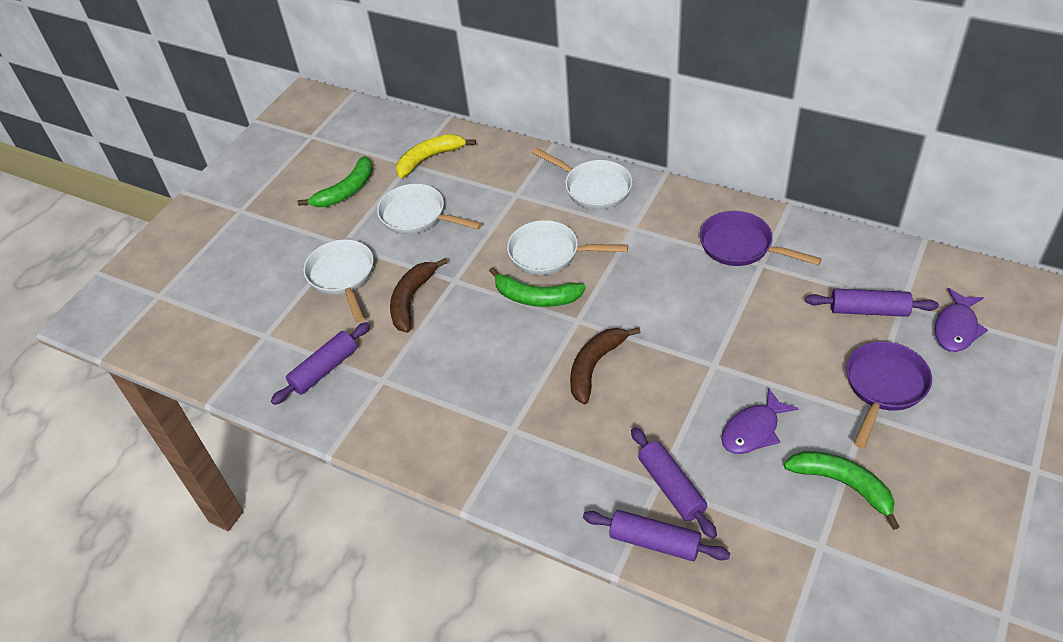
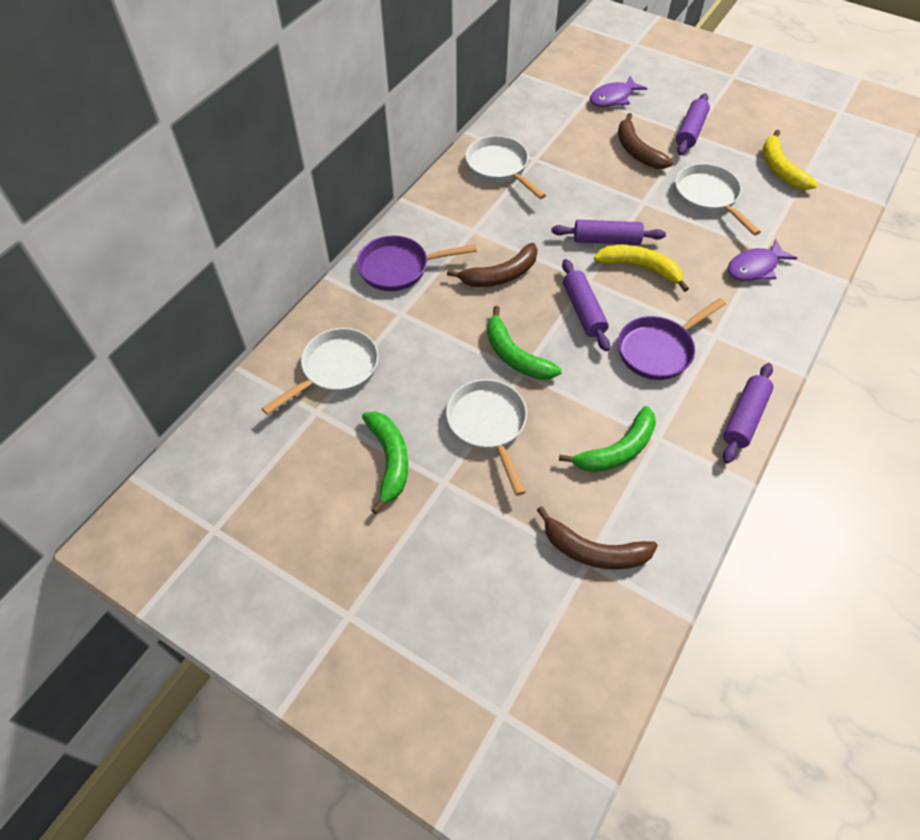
brown banana: 2 -> 3
yellow banana: 1 -> 2

